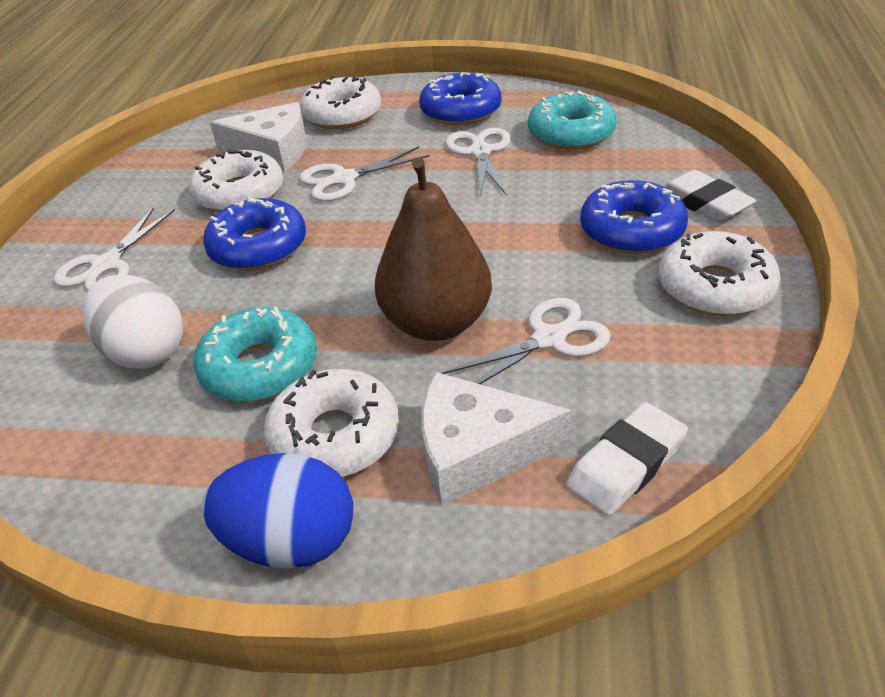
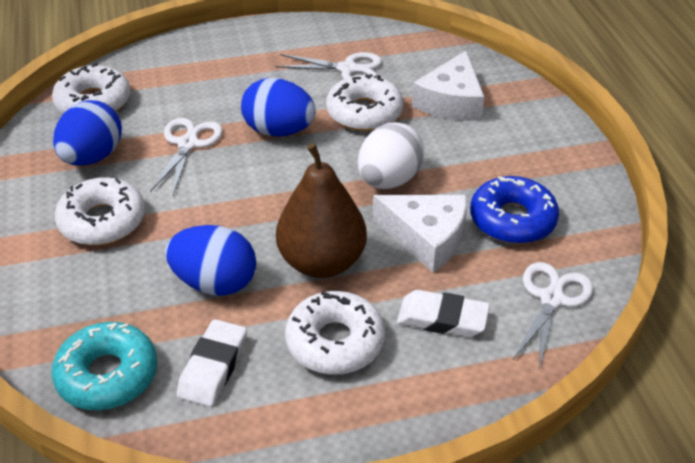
blue donut: 3 -> 1
blue egg: 1 -> 3
turquoise donut: 2 -> 1
white scissors: 4 -> 3

